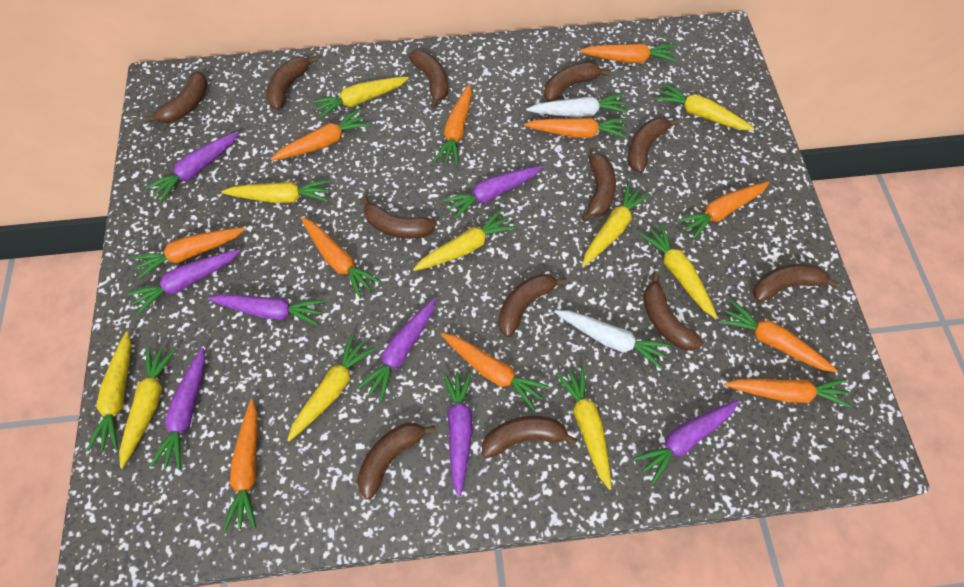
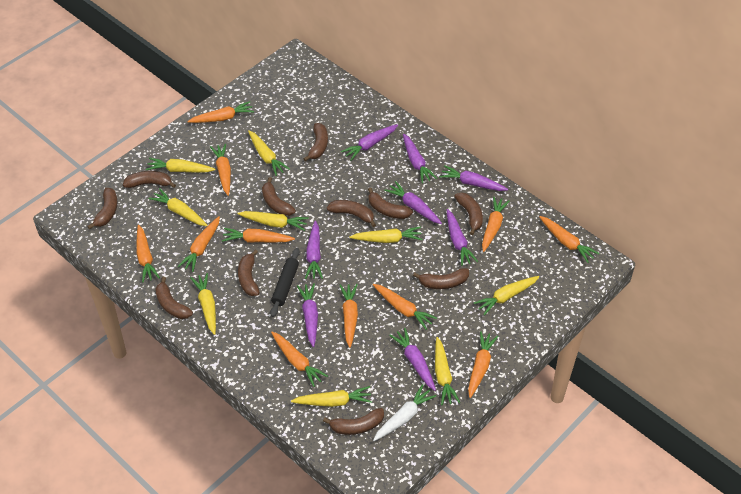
black rolling pin: 0 -> 1
brown banana: 12 -> 11
white carrot: 2 -> 1
yellow carrot: 10 -> 9

